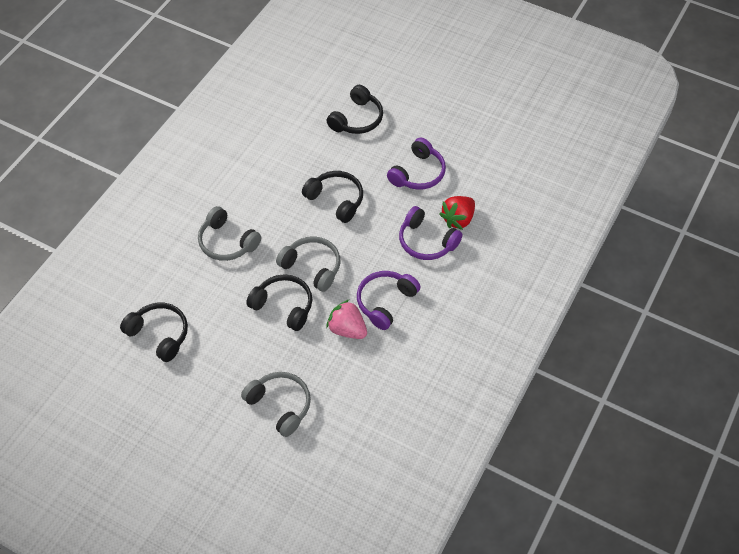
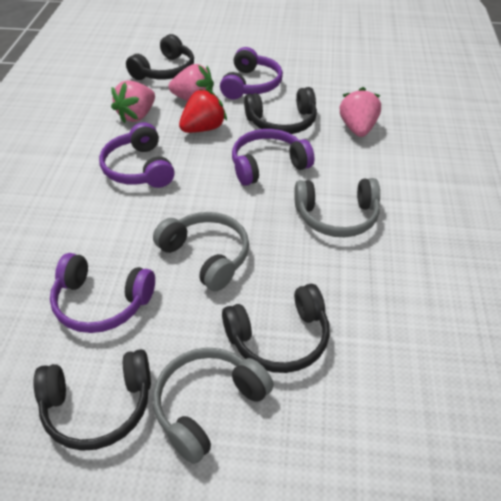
pink strawberry: 1 -> 3
purple headphones: 3 -> 4

